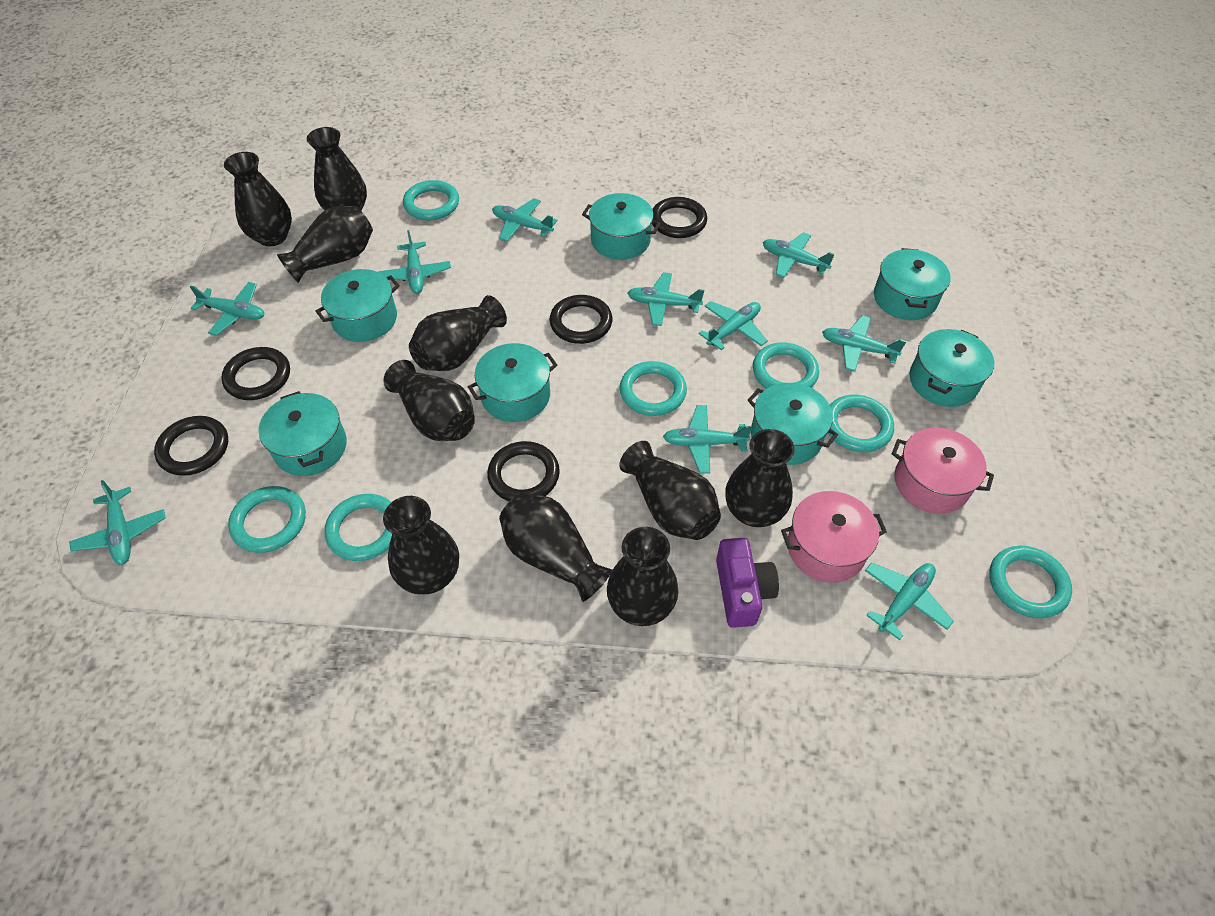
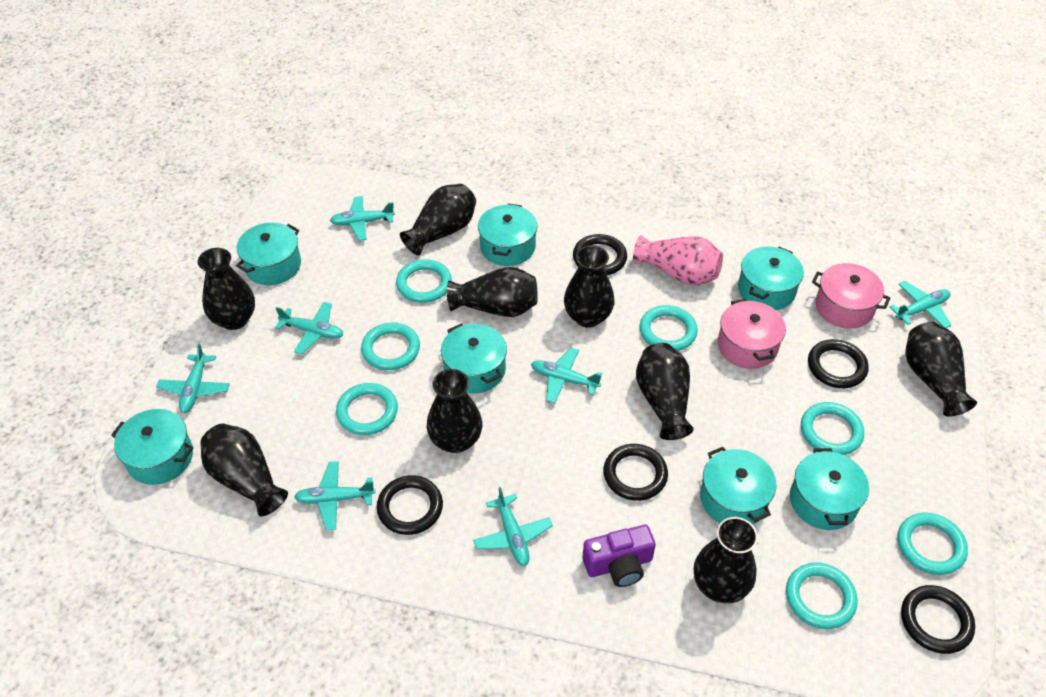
black vase: 10 -> 9
pink vase: 0 -> 1
turquoise plane: 10 -> 7

